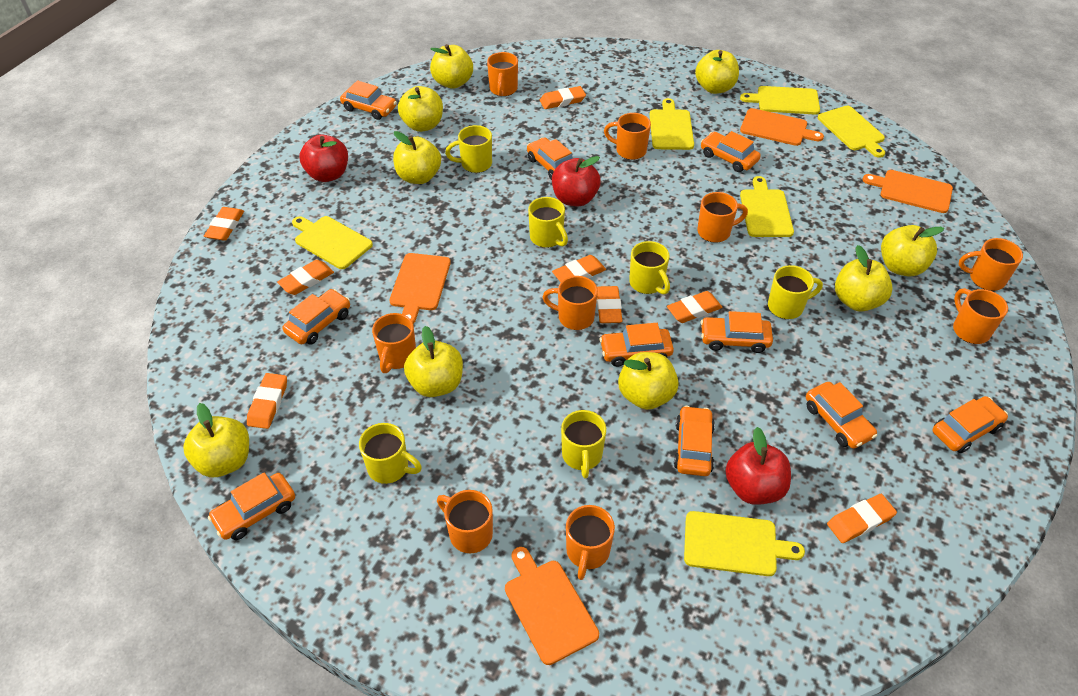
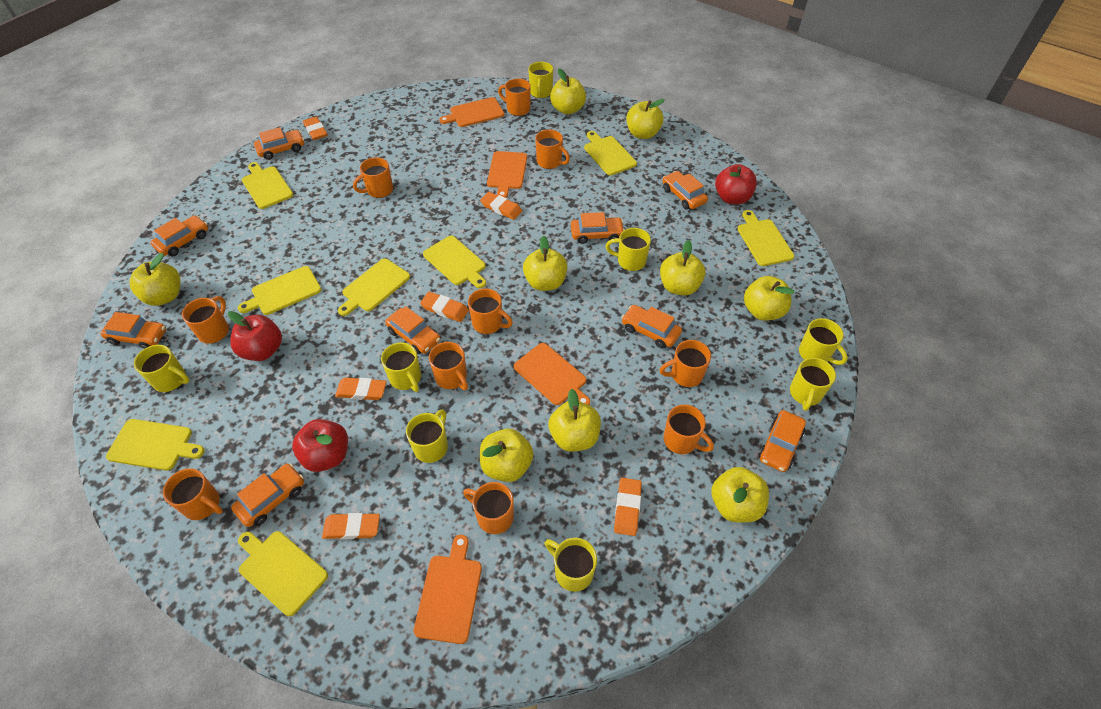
orange car: 10 -> 9
orange eraser: 8 -> 6
orange mug: 9 -> 10
yellow cutting board: 6 -> 8
yellow mug: 6 -> 8

